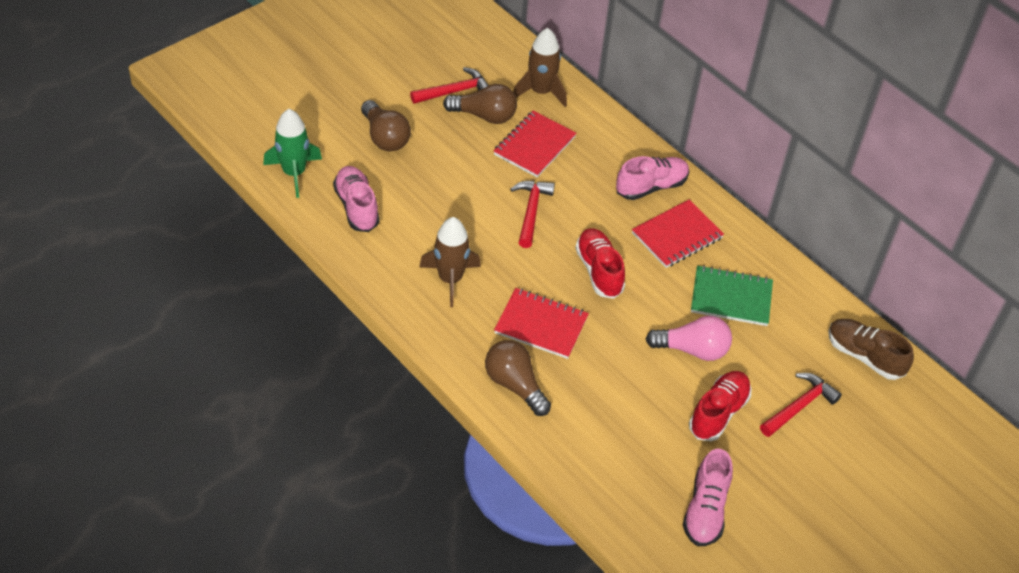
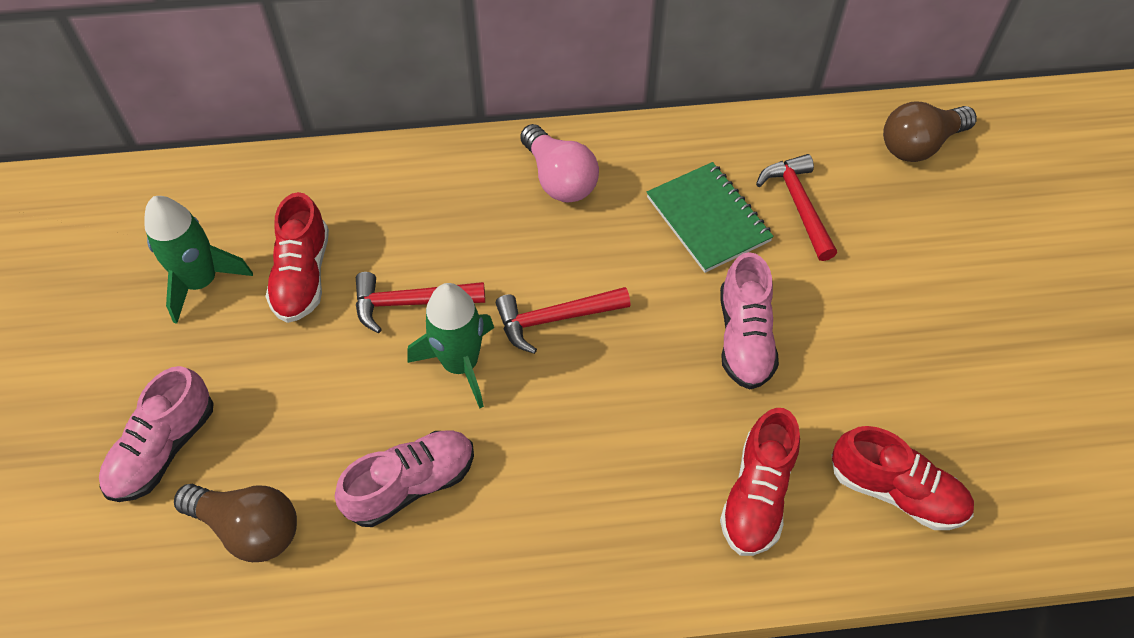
brown light bulb: 3 -> 2
brown rocket: 2 -> 0
brown shoe: 1 -> 0
green rocket: 1 -> 2
red notebook: 3 -> 0
red shoe: 2 -> 3

